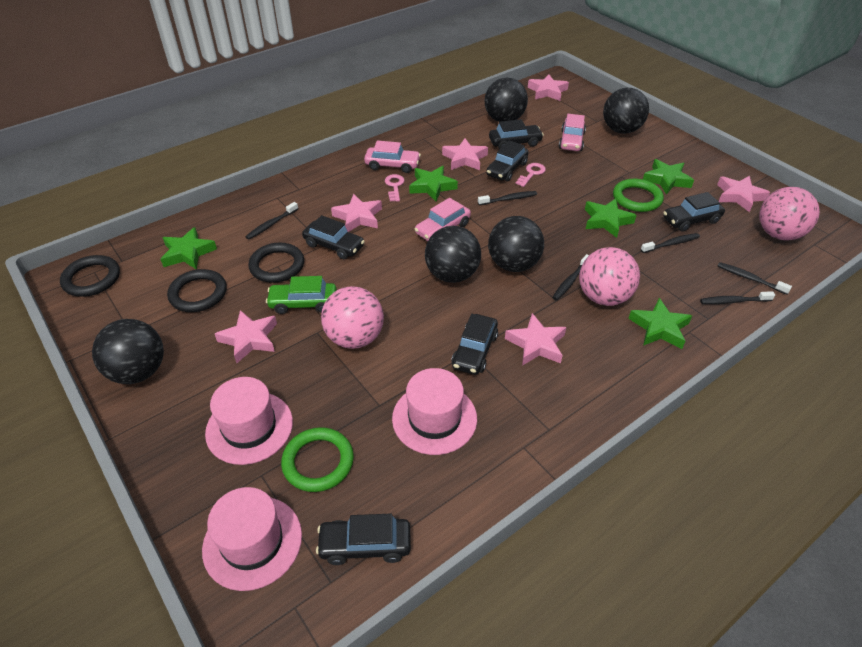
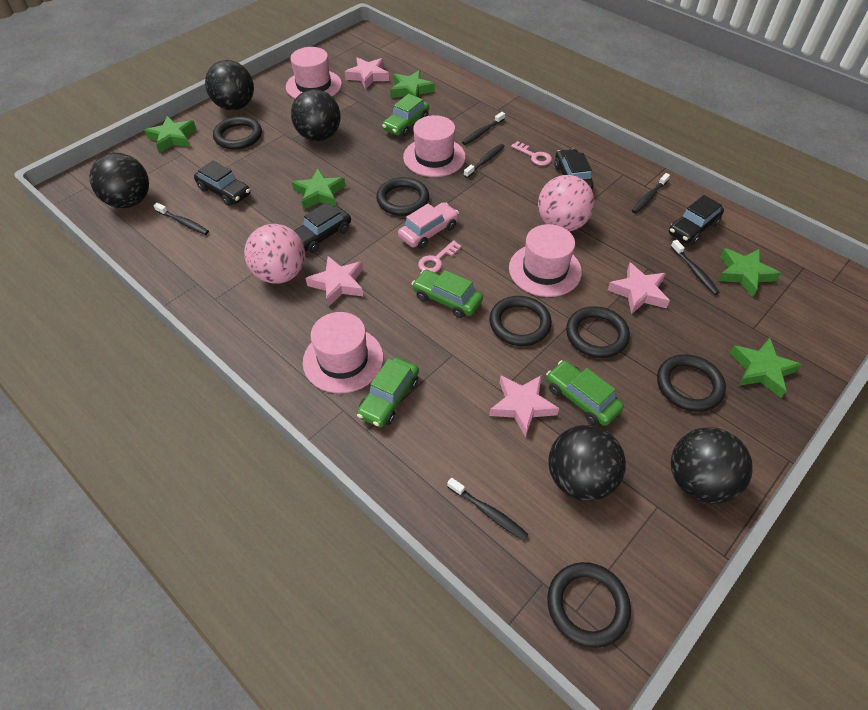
black car: 6 -> 4
black ring: 3 -> 6
green car: 1 -> 4
green ring: 2 -> 0
pink ball: 3 -> 2
pink car: 3 -> 1
pink hat: 3 -> 4
pink star: 6 -> 4

